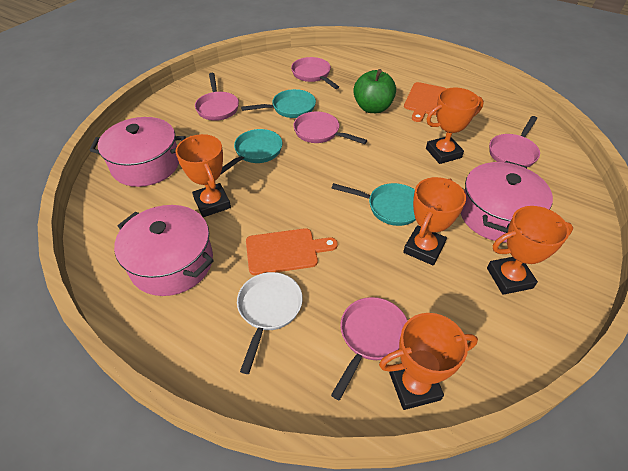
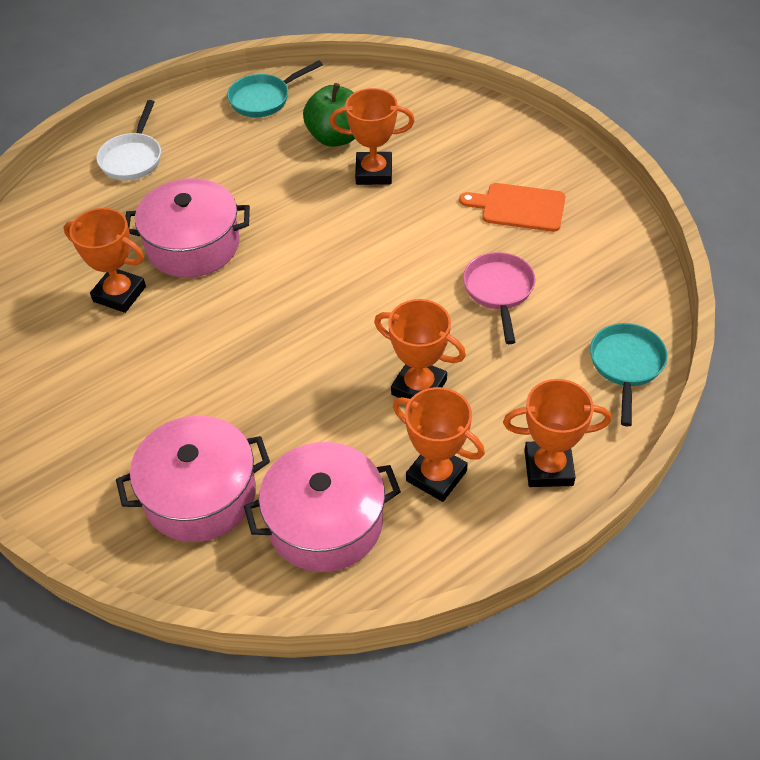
orange cutting board: 2 -> 1
pink pan: 5 -> 1
turquoise pan: 3 -> 2

